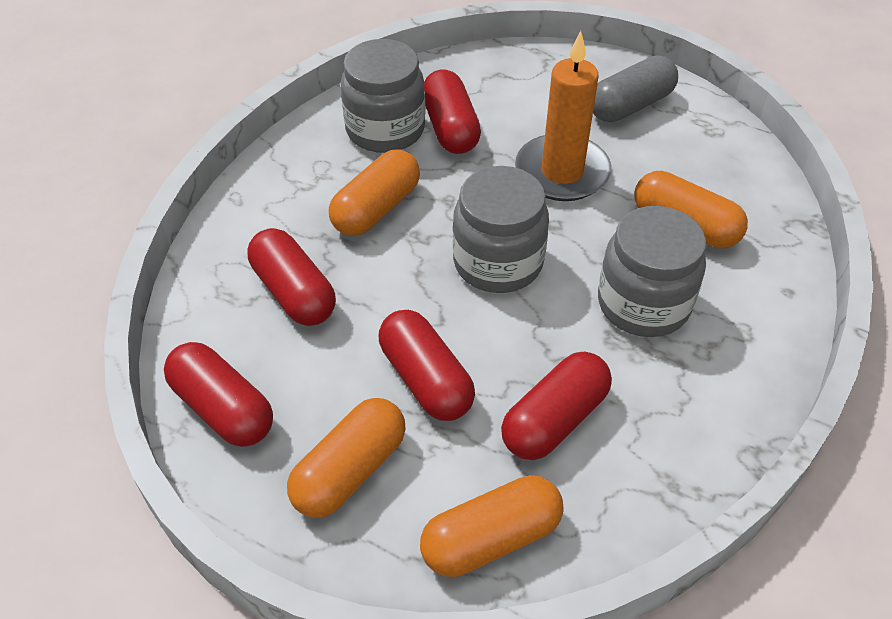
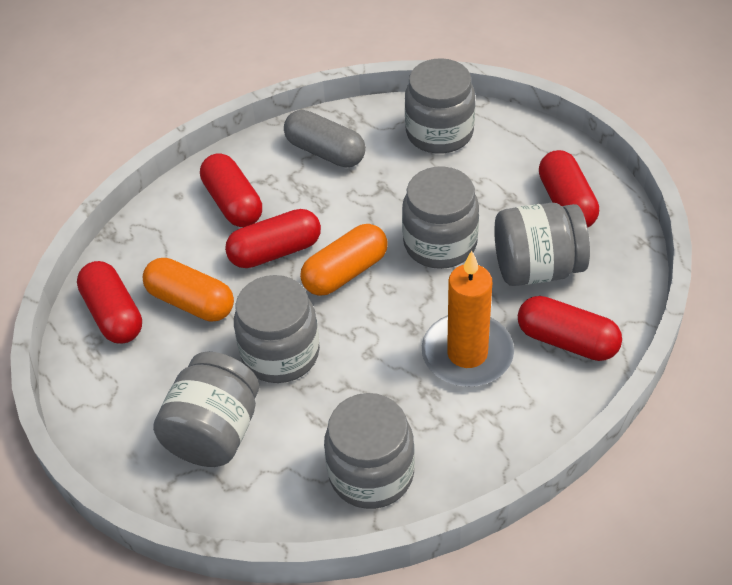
grey jar: 3 -> 6
orange capsule: 4 -> 2

